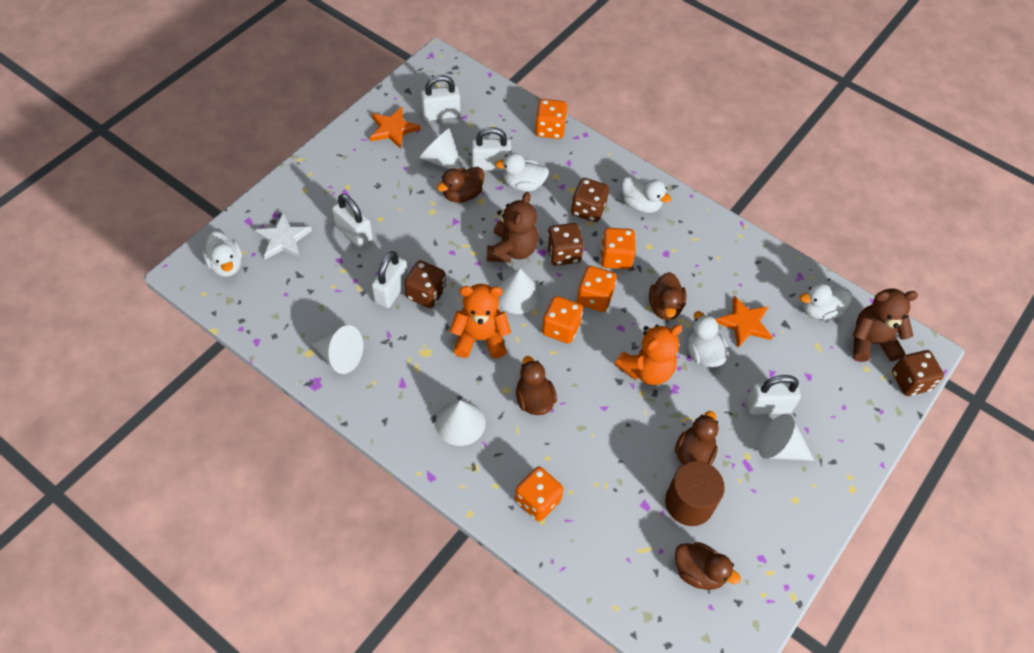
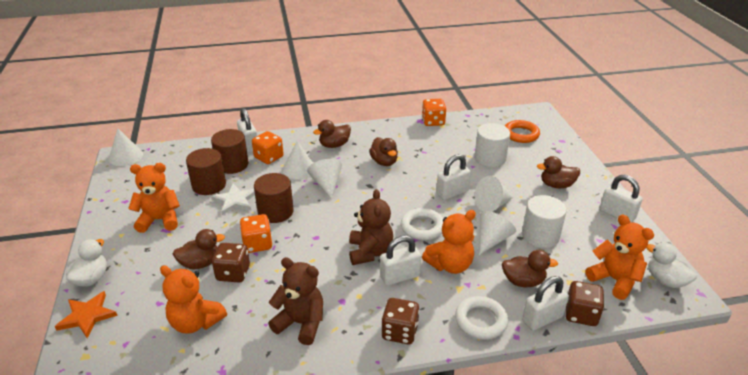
brown cylinder: 1 -> 3
brown dice: 4 -> 3
orange dice: 5 -> 3
orange ring: 0 -> 1
orange star: 2 -> 1
orange teddy bear: 2 -> 4
white cylinder: 0 -> 2
white duck: 5 -> 2
white ring: 0 -> 2

